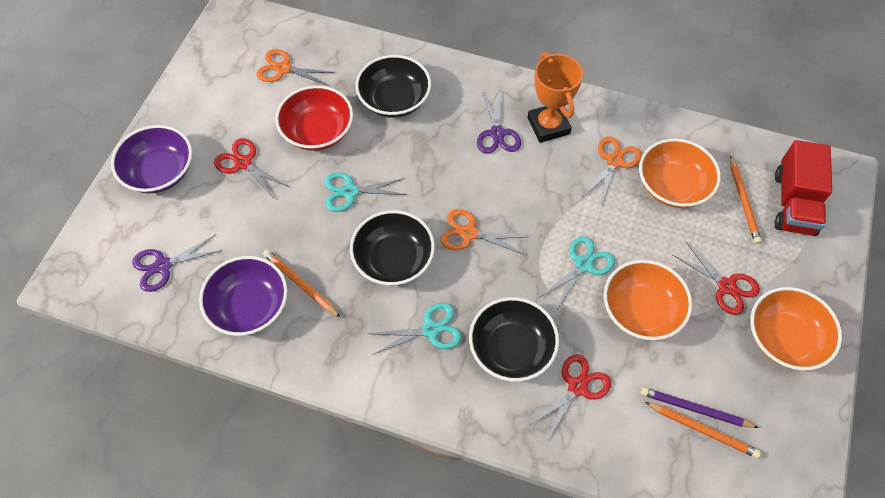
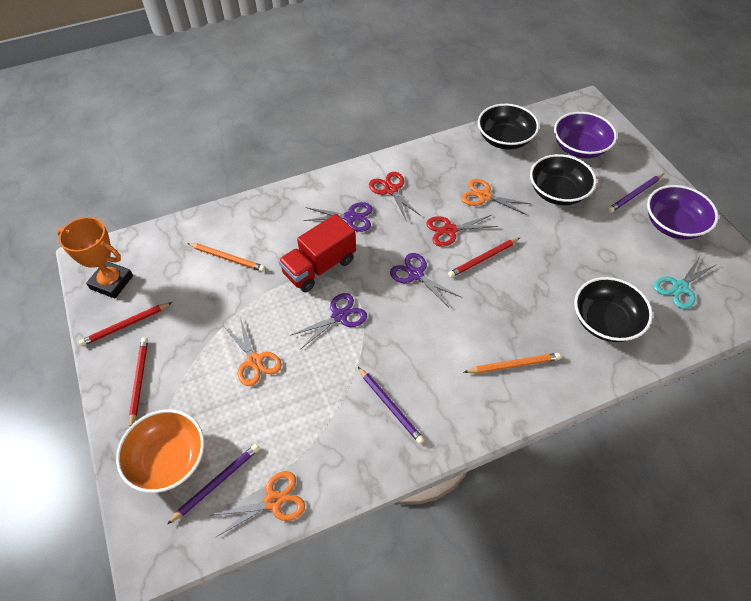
orange bowl: 3 -> 1
orange pencil: 3 -> 2
purple pencil: 1 -> 3
purple scissors: 2 -> 3
red bowl: 1 -> 0
red pencil: 0 -> 3
red scissors: 3 -> 2
turquoise scissors: 3 -> 1

